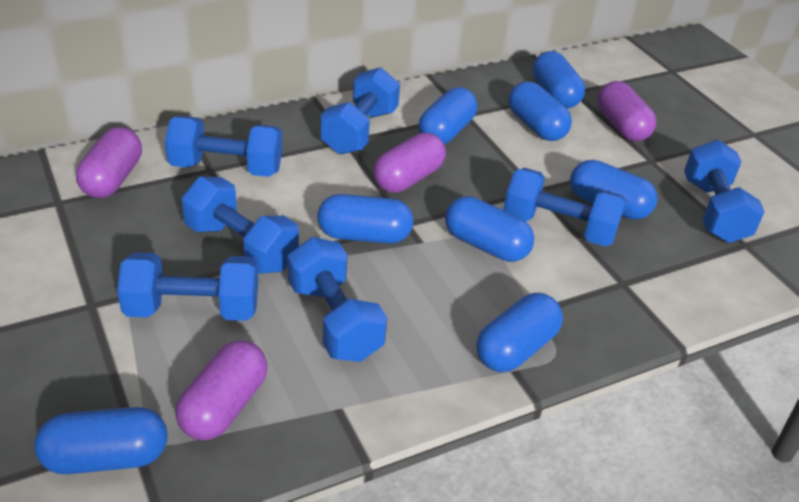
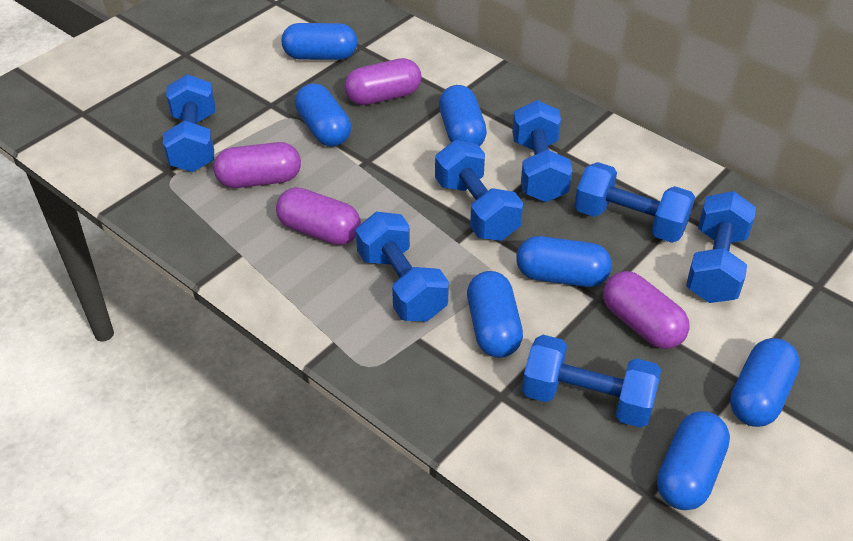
blue capsule: 8 -> 7

